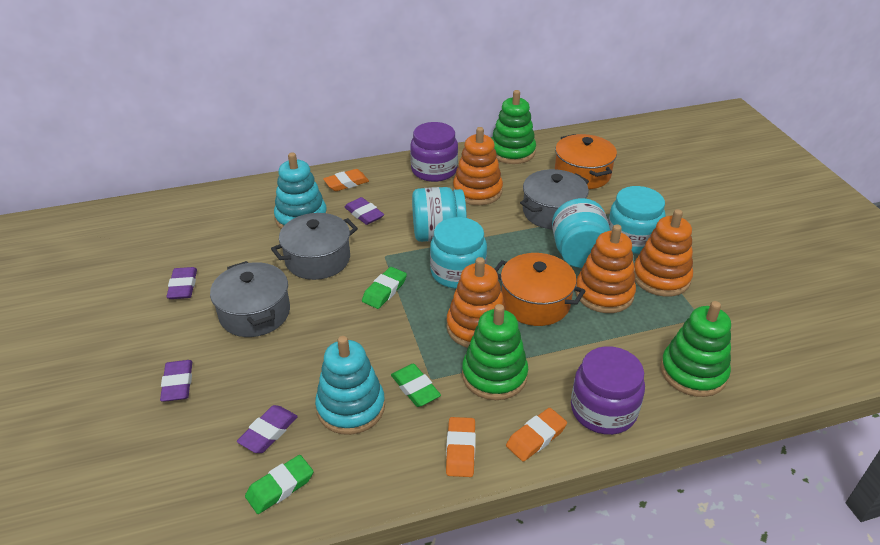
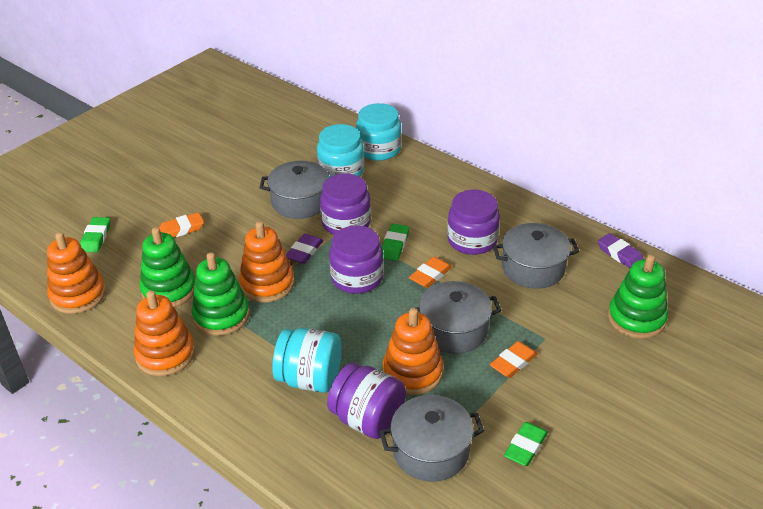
grey pot: 3 -> 4
orange pot: 2 -> 0
purple eraser: 4 -> 2
purple jar: 2 -> 4
turquoise jar: 4 -> 3
turquoise stacking toy: 2 -> 0

